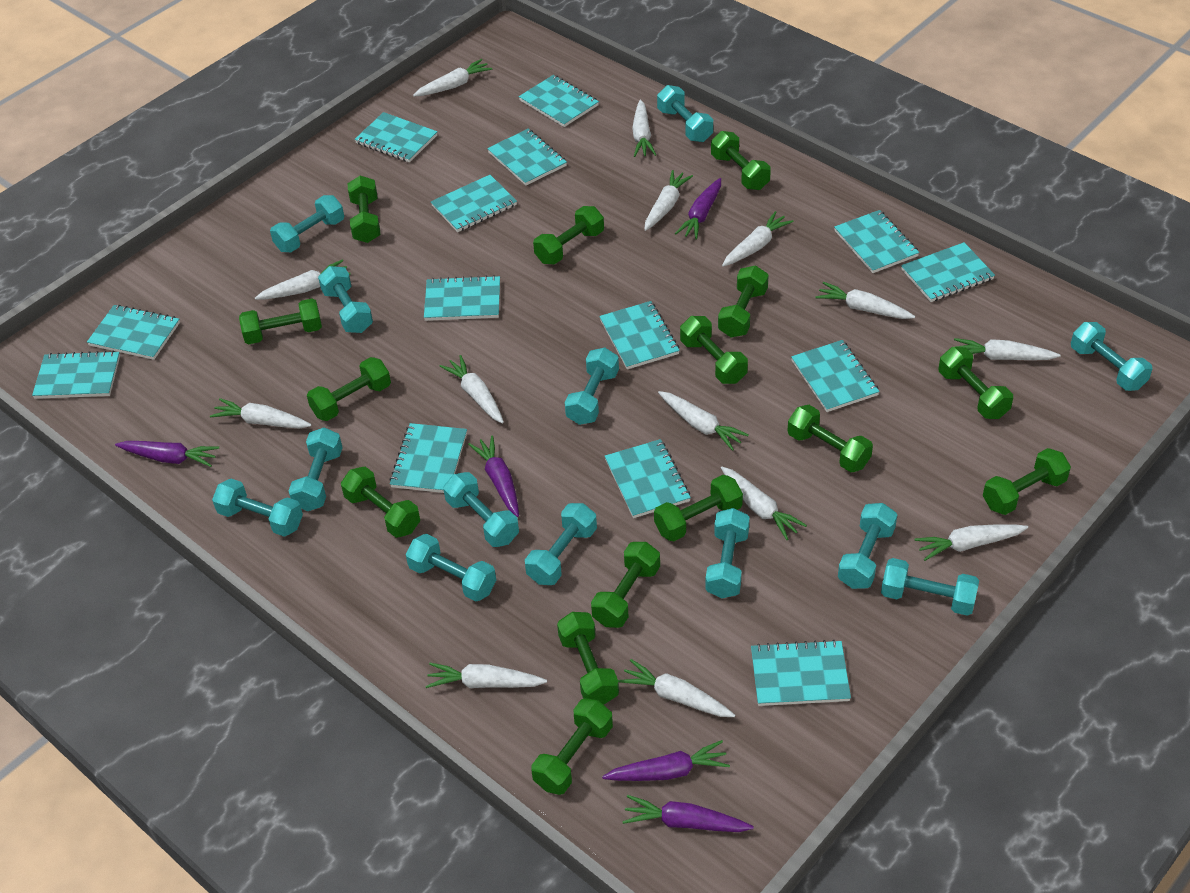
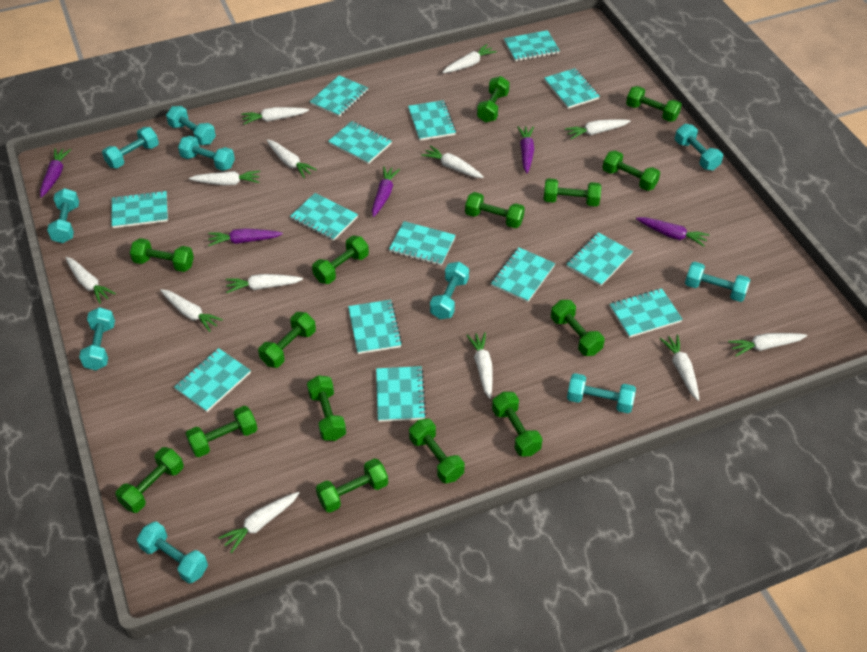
turquoise dumbbell: 13 -> 10
white carrot: 14 -> 13

